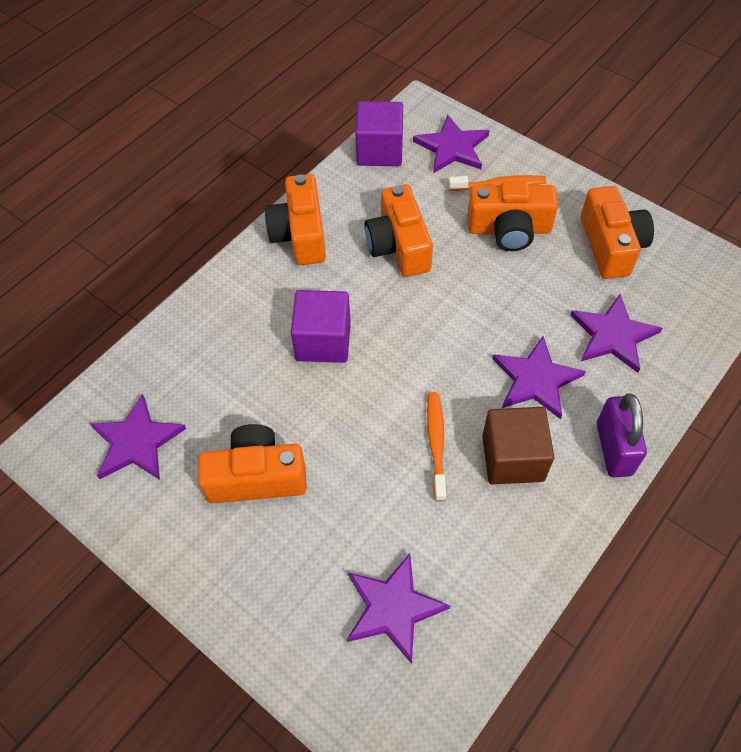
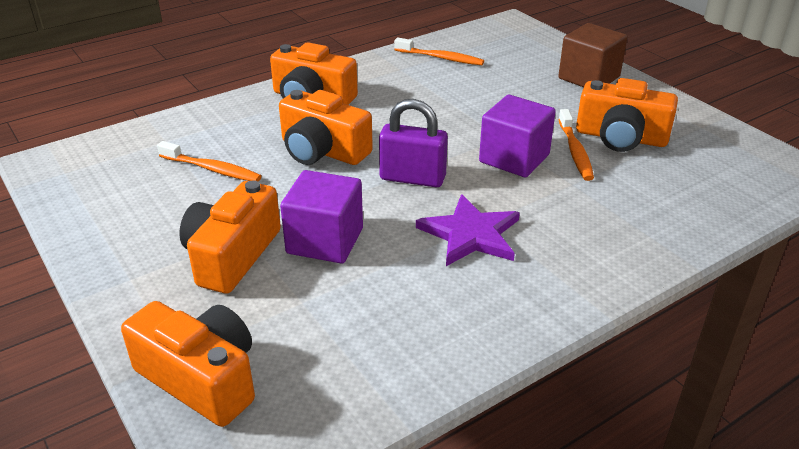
orange toothbrush: 2 -> 3
purple star: 5 -> 1

